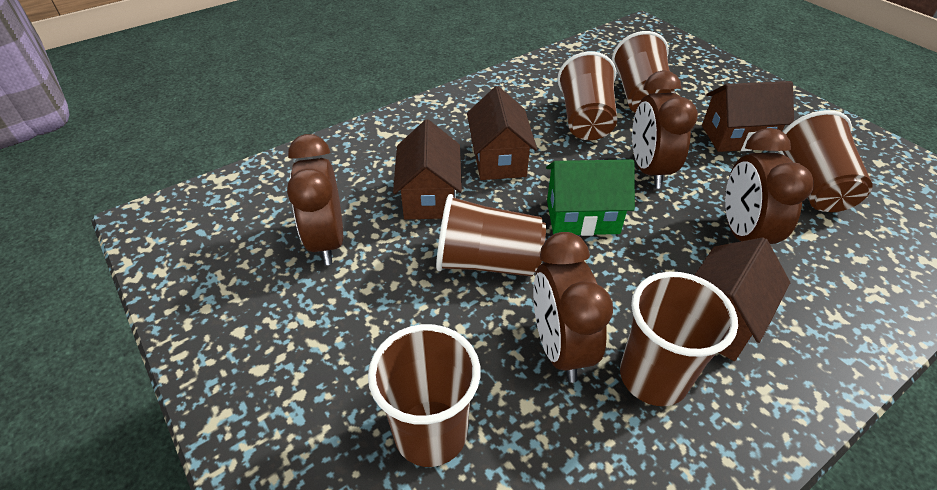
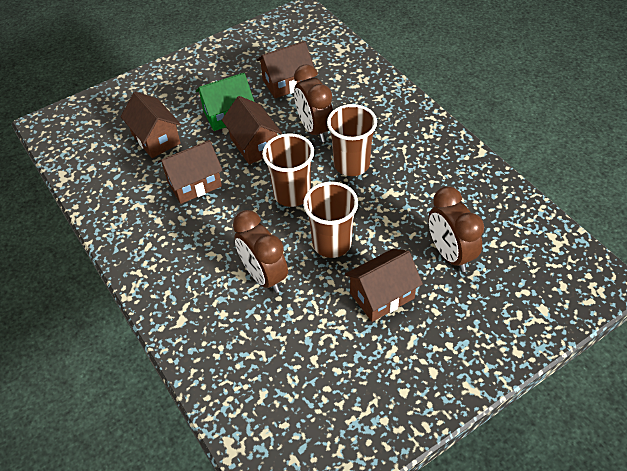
brown clock: 4 -> 3
brown cup: 6 -> 3
brown house: 4 -> 5

